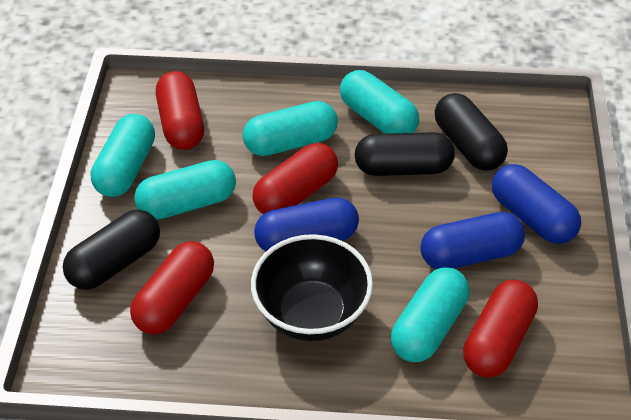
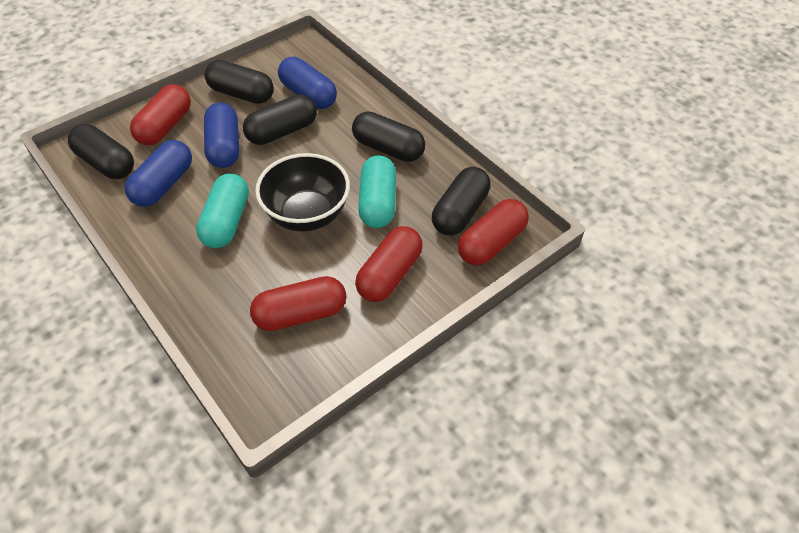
black capsule: 3 -> 5
turquoise capsule: 5 -> 2

